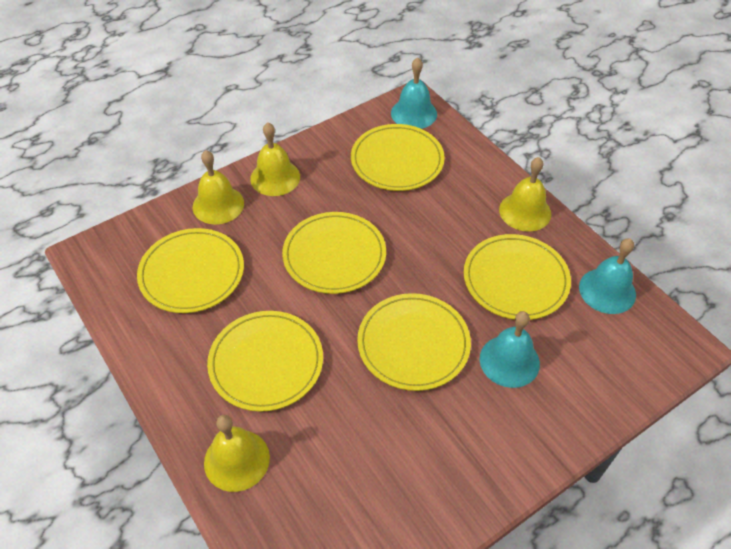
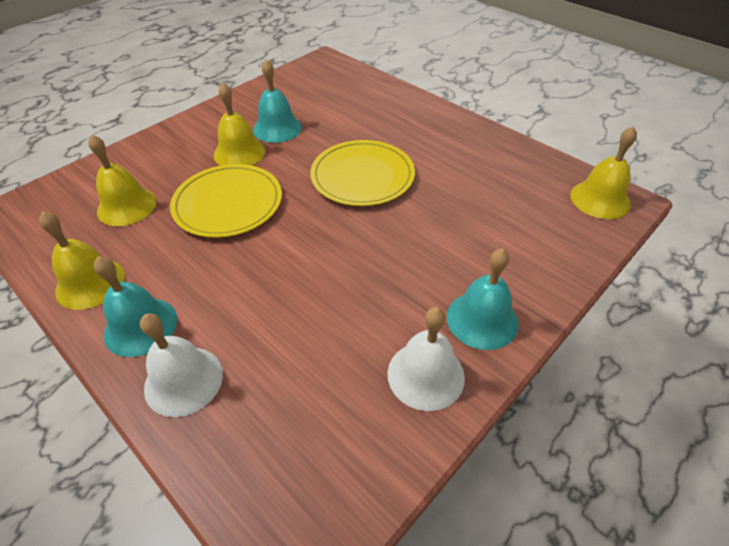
white bell: 0 -> 2
yellow plate: 6 -> 2

